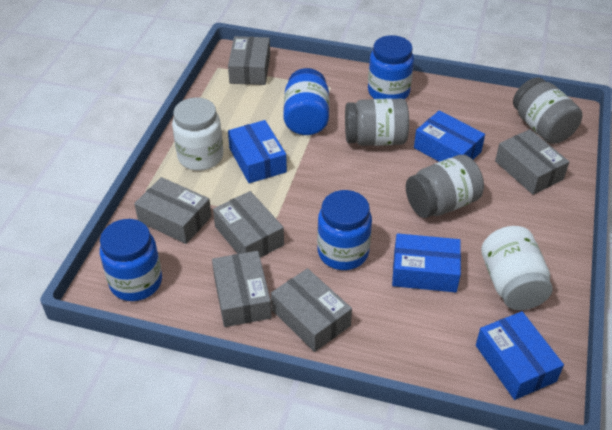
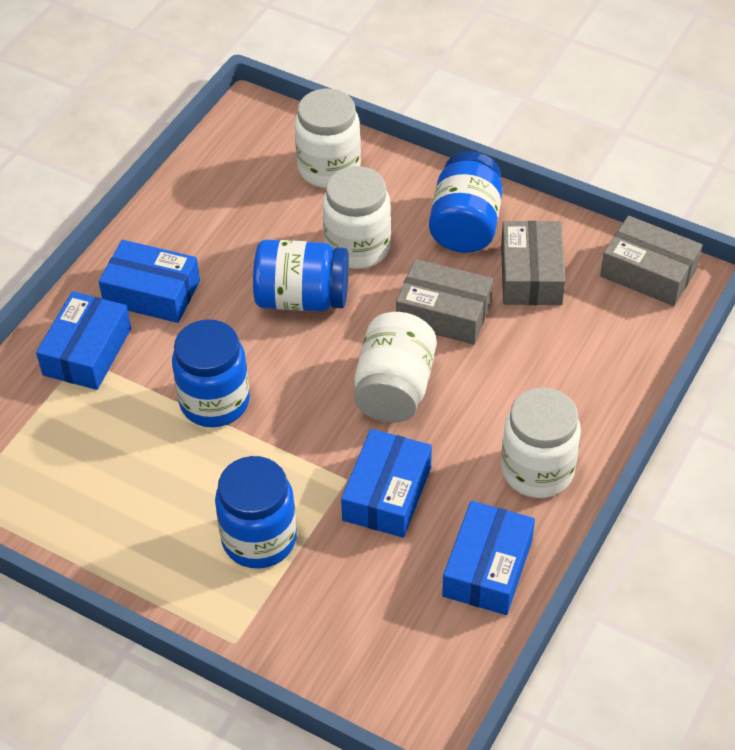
grey box: 6 -> 3
grey jar: 3 -> 0
white jar: 2 -> 4

